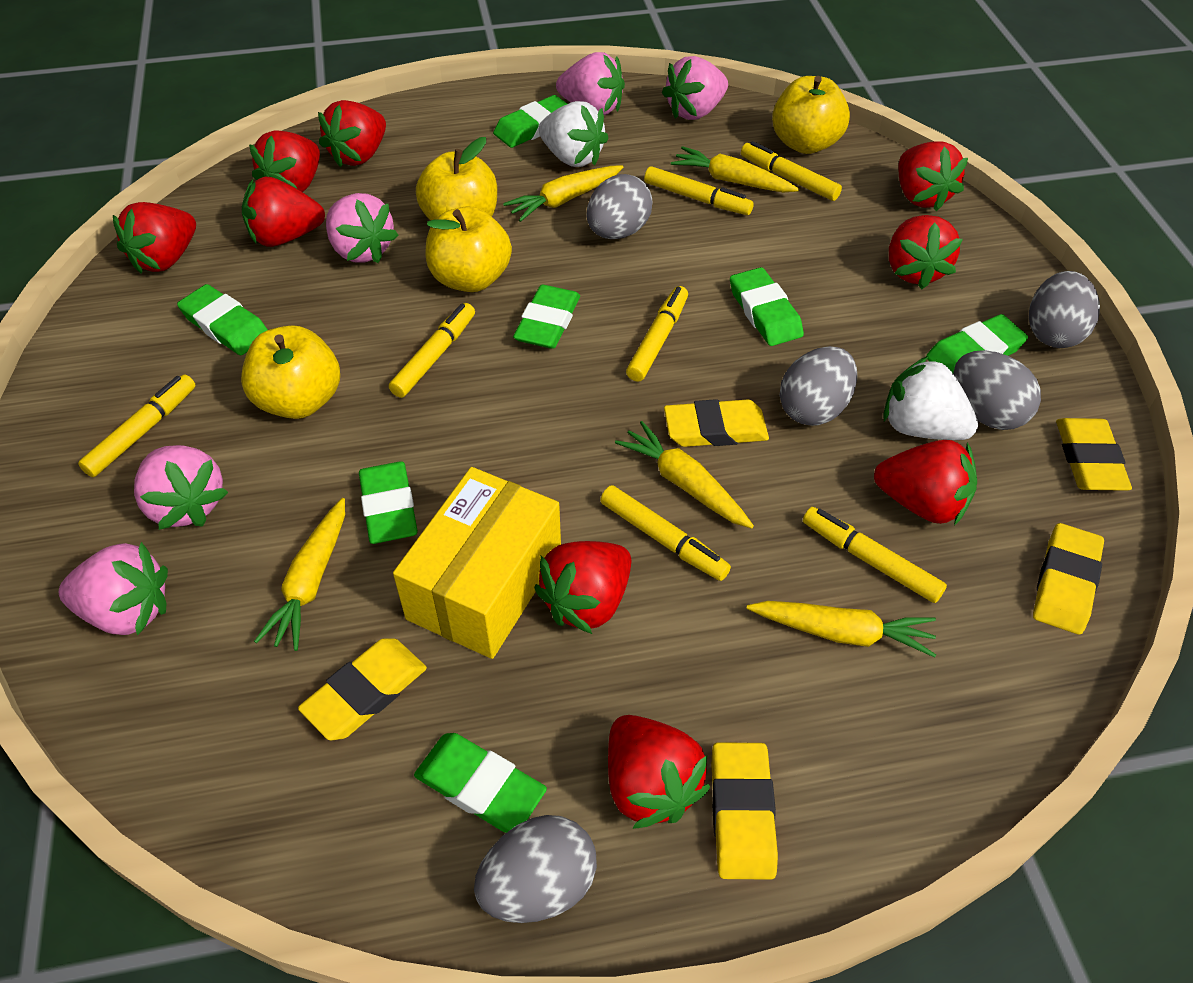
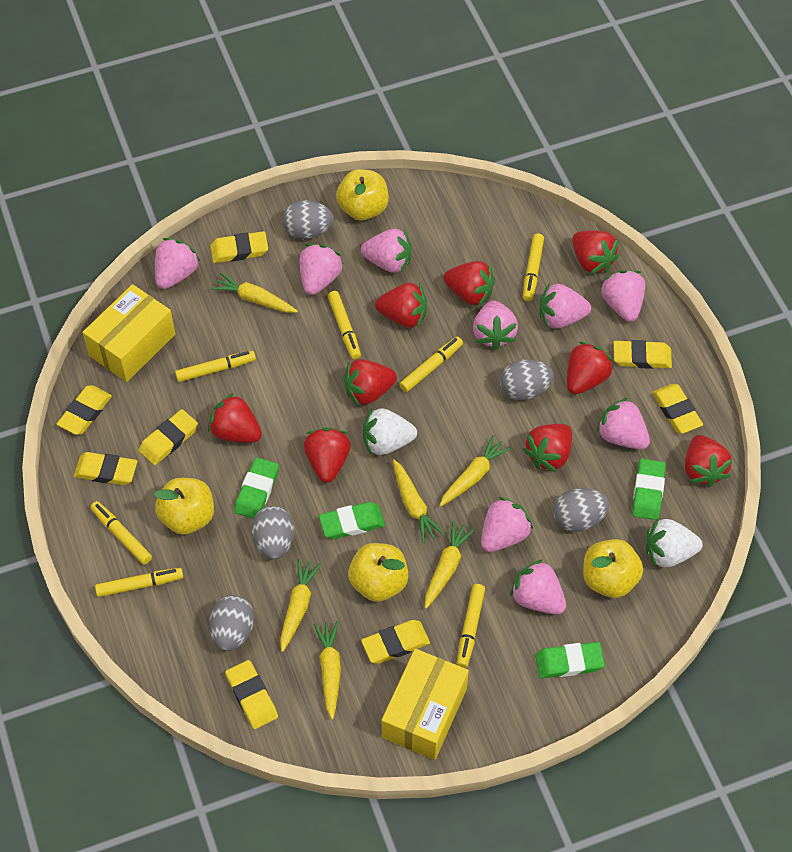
green eraser: 7 -> 4
pink strawberry: 5 -> 9
yellow box: 1 -> 2
yellow carrot: 5 -> 6
yellow eraser: 5 -> 8

